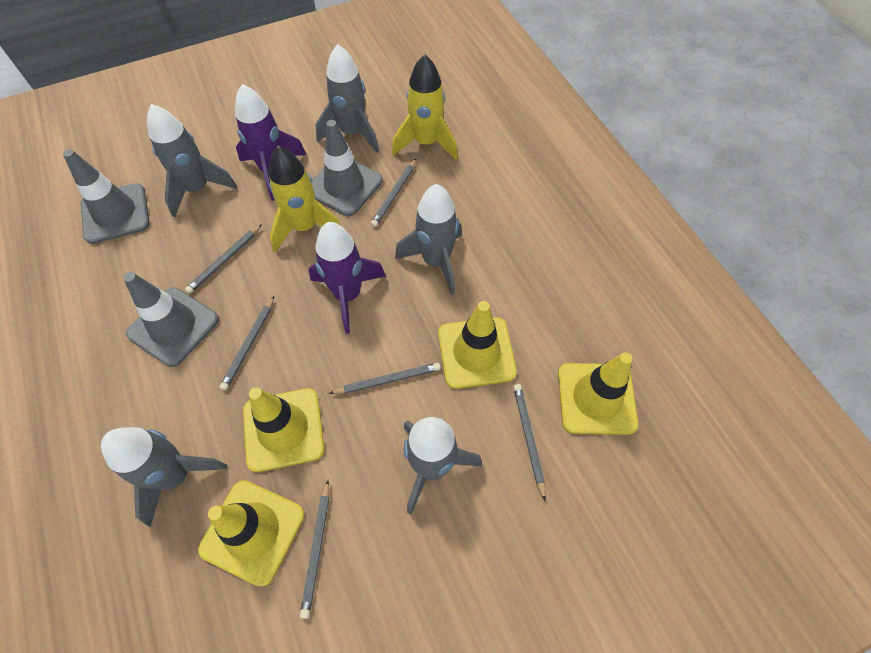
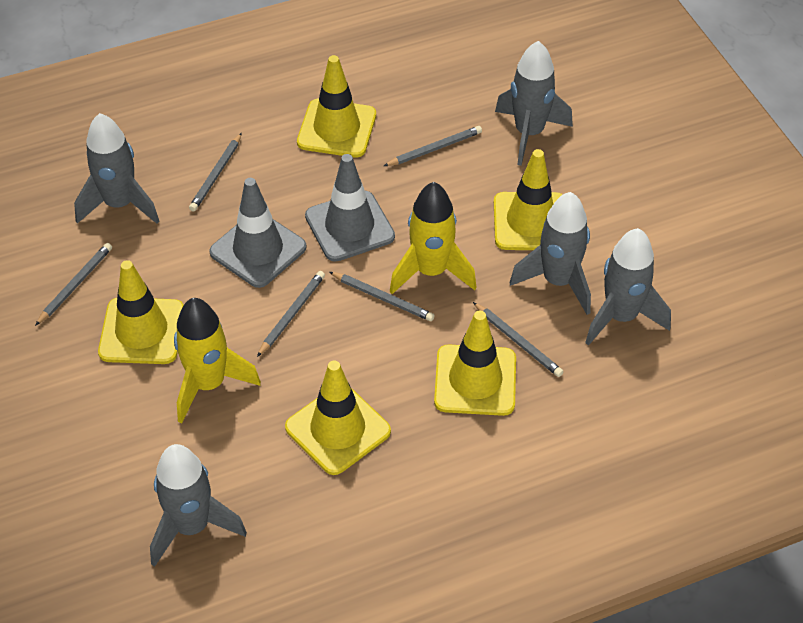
grey traffic cone: 3 -> 2
purple rocket: 2 -> 0
yellow traffic cone: 4 -> 5

